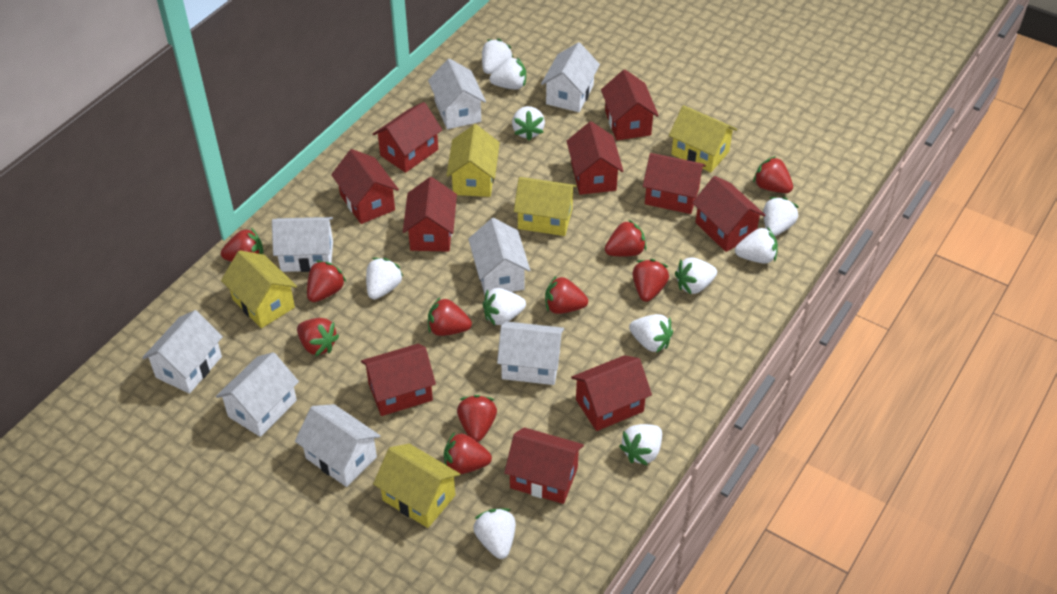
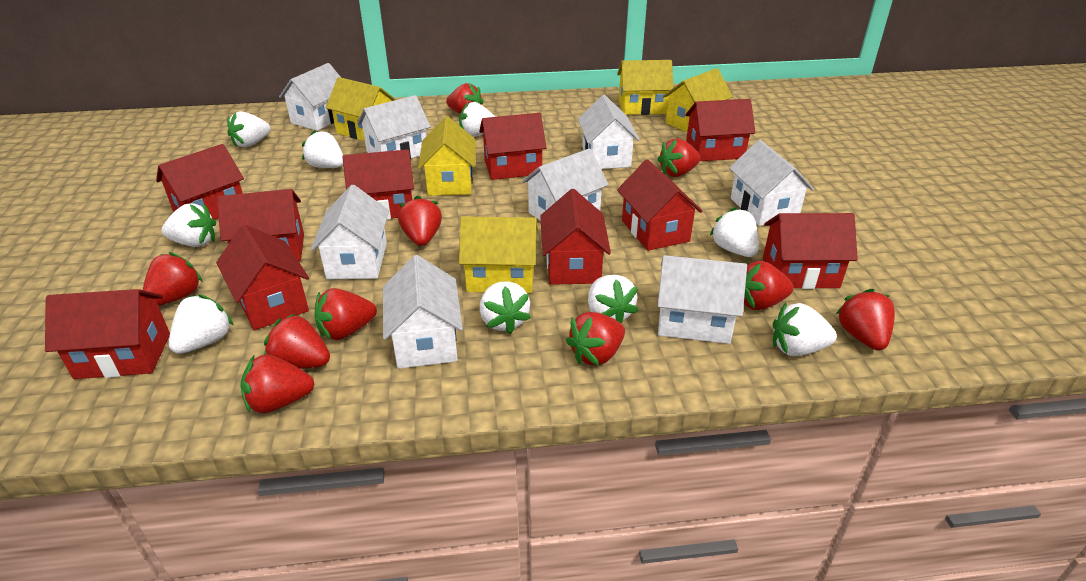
white strawberry: 11 -> 9

